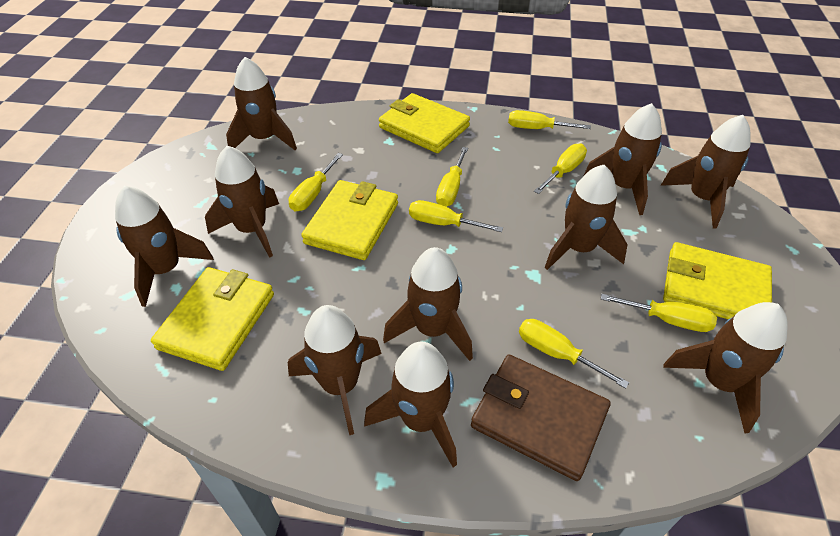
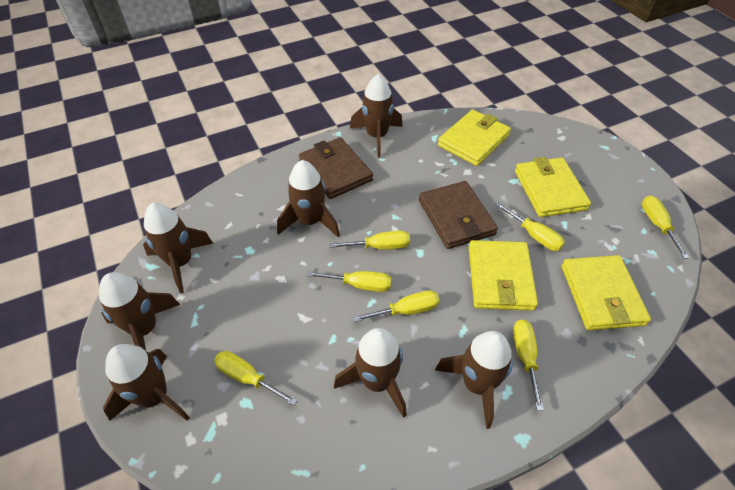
brown rocket: 10 -> 7
brown wallet: 1 -> 2

